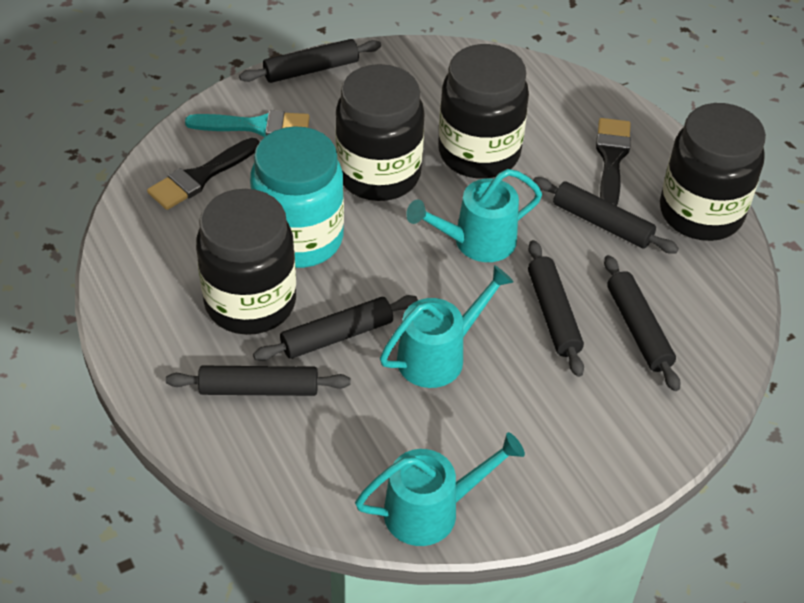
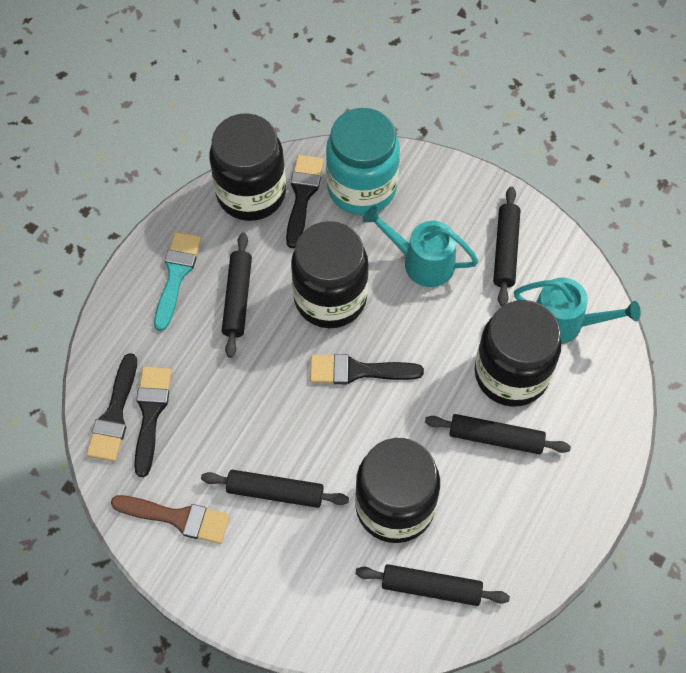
black brush: 2 -> 4
black rolling pin: 6 -> 5
brown brush: 0 -> 1
turquoise watering can: 3 -> 2

